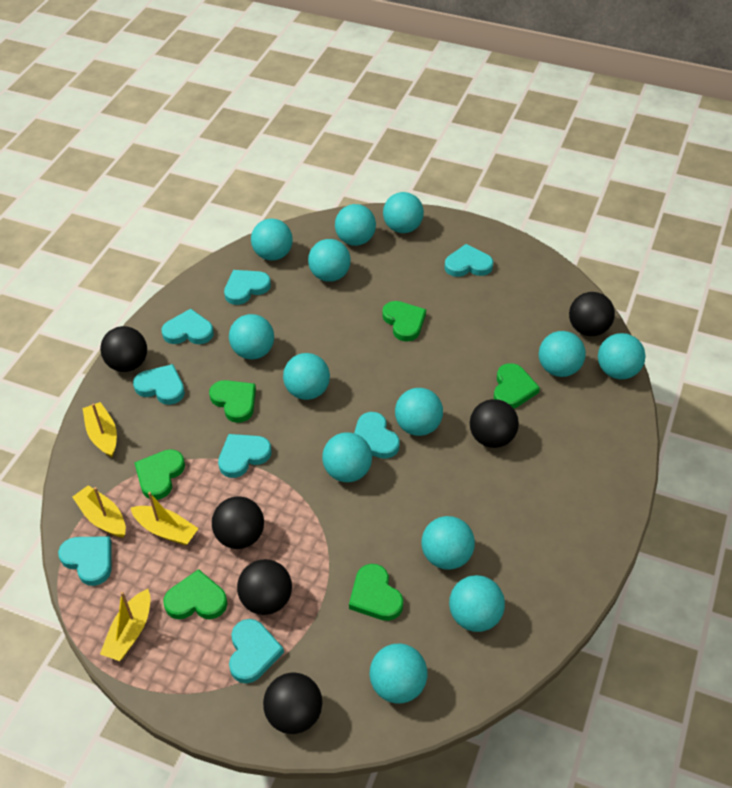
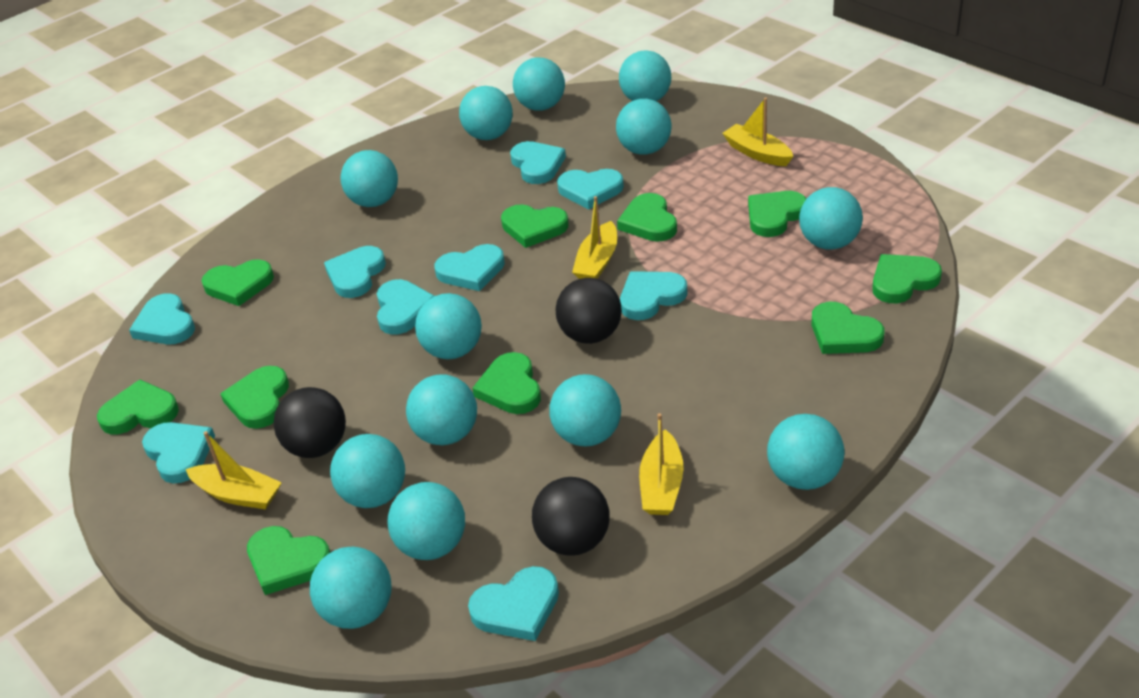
black ball: 6 -> 3
green heart: 6 -> 10
turquoise heart: 8 -> 9

